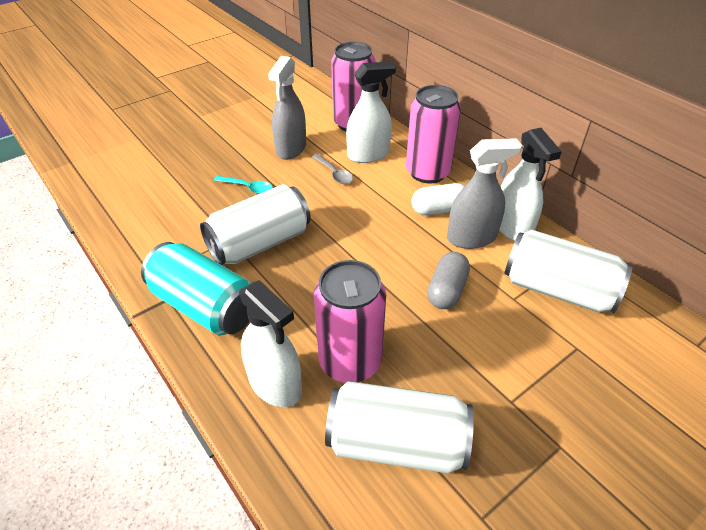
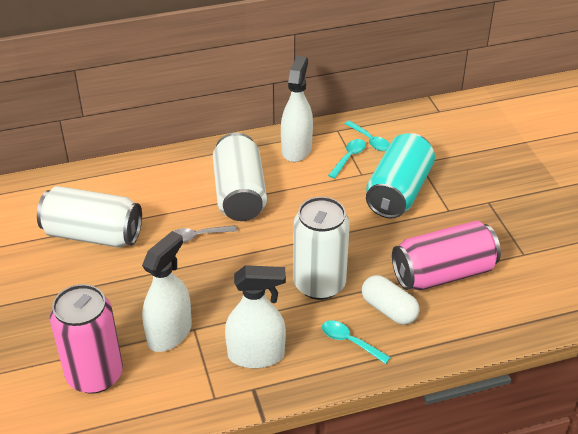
grey capsule: 1 -> 0
grey spray bottle: 2 -> 0
pink can: 3 -> 2
turquoise spoon: 1 -> 3

